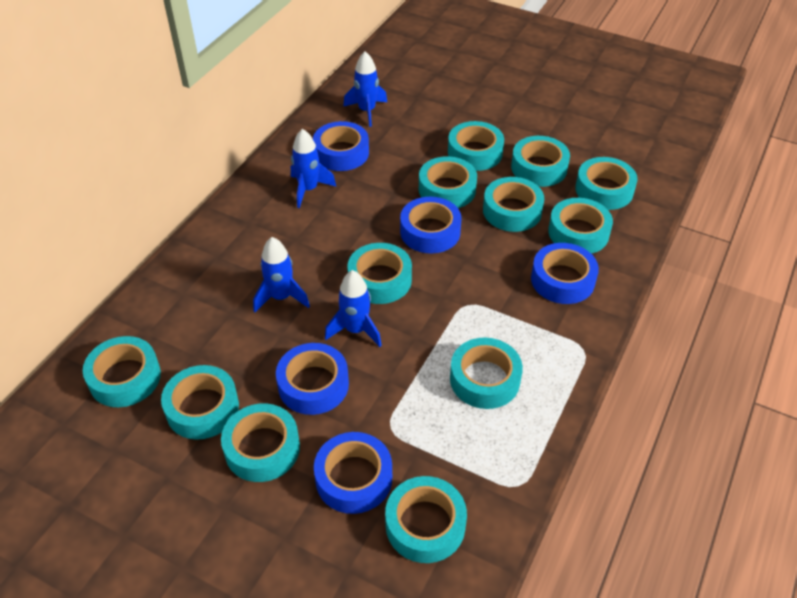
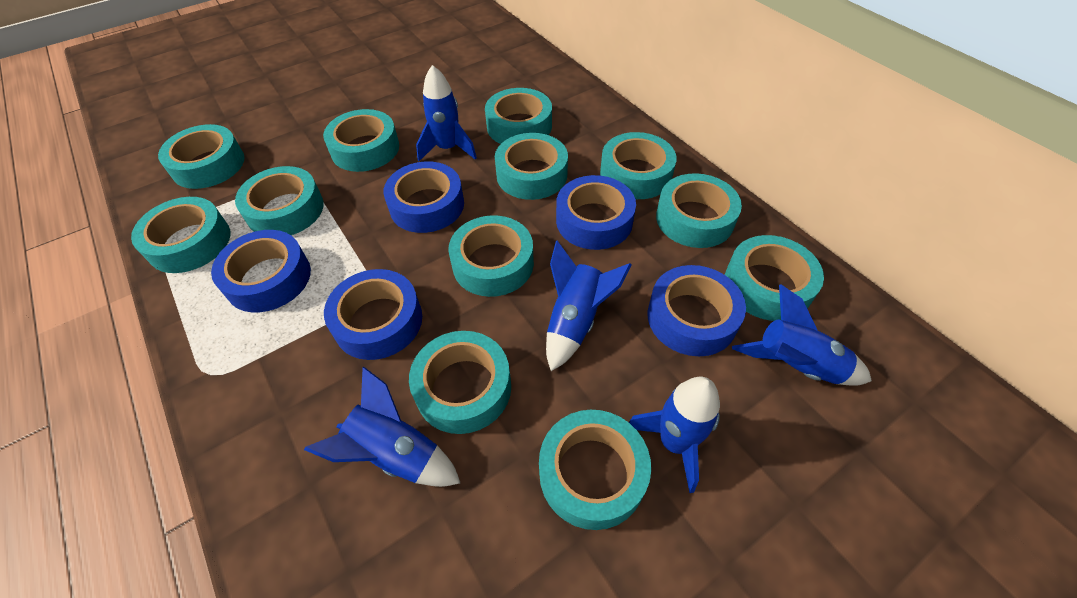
blue rocket: 4 -> 5

